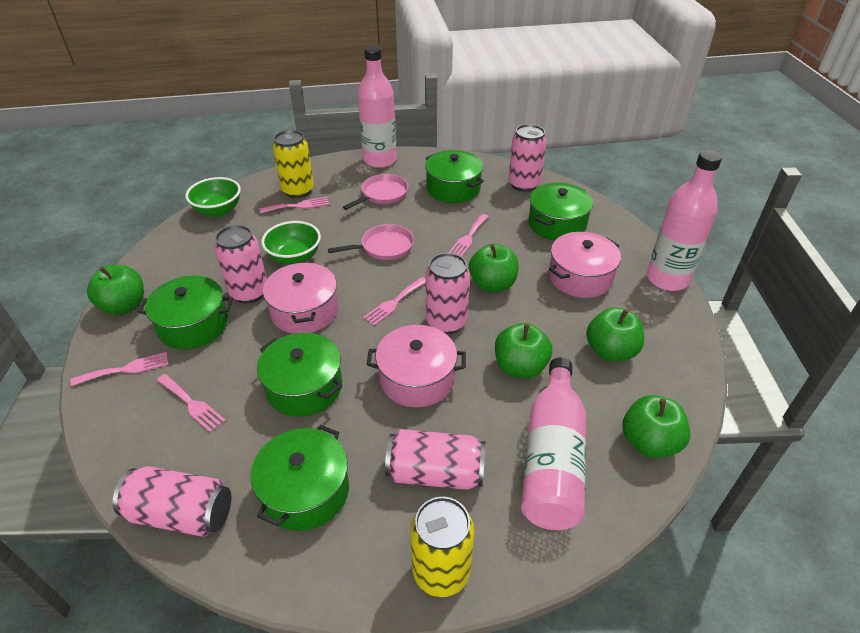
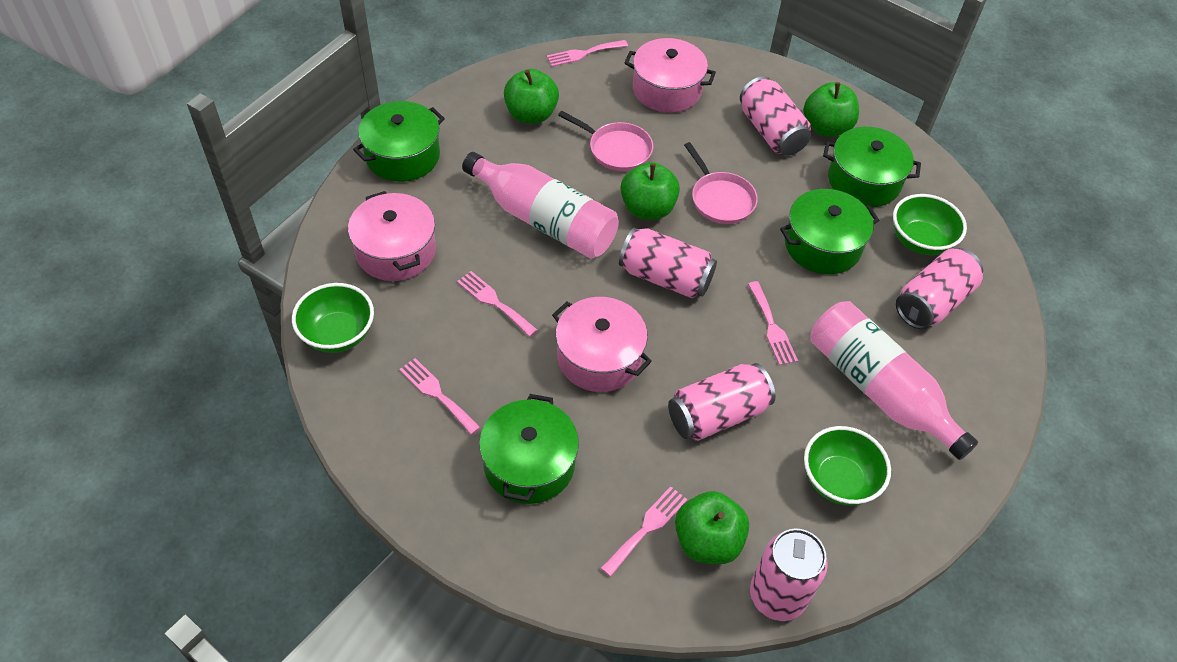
green apple: 5 -> 4
green bowl: 2 -> 3
green pot: 5 -> 4
pink bottle: 3 -> 2
yellow can: 2 -> 0

